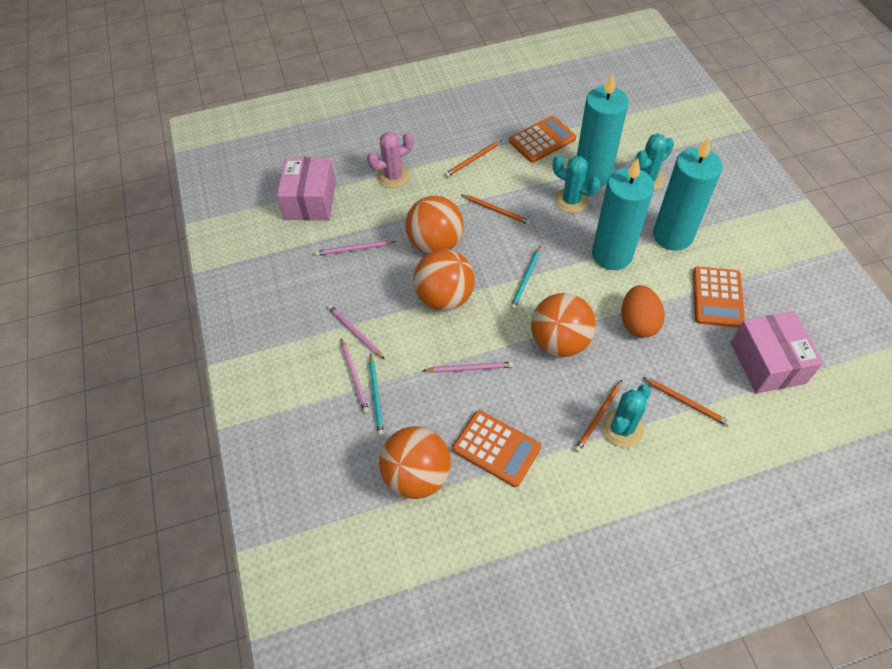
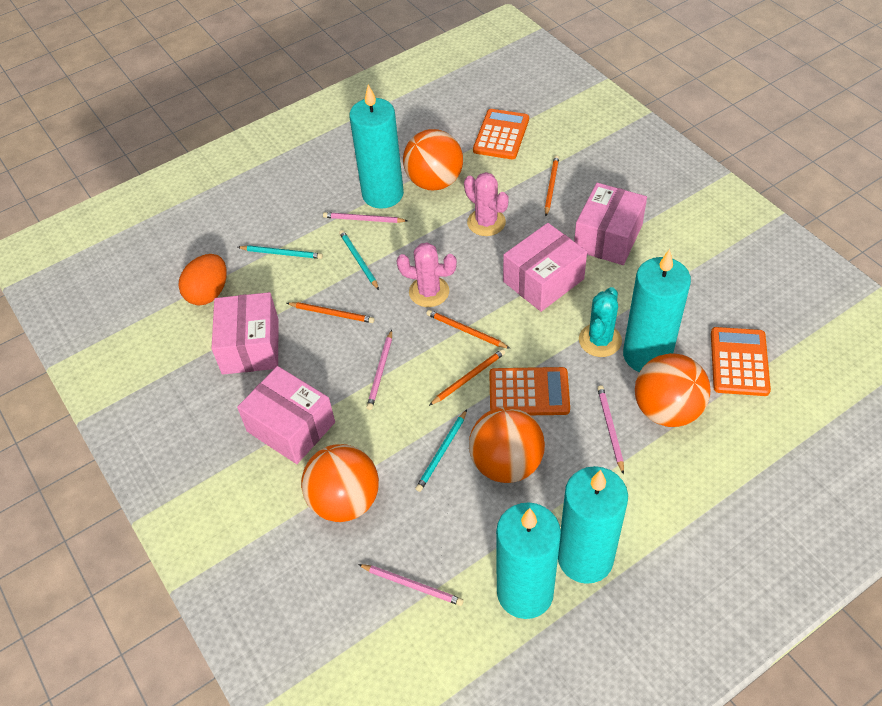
pink box: 2 -> 4
pink cactus: 1 -> 2
turquoise cactus: 3 -> 1
turquoise candle: 3 -> 4
turquoise pencil: 2 -> 3

